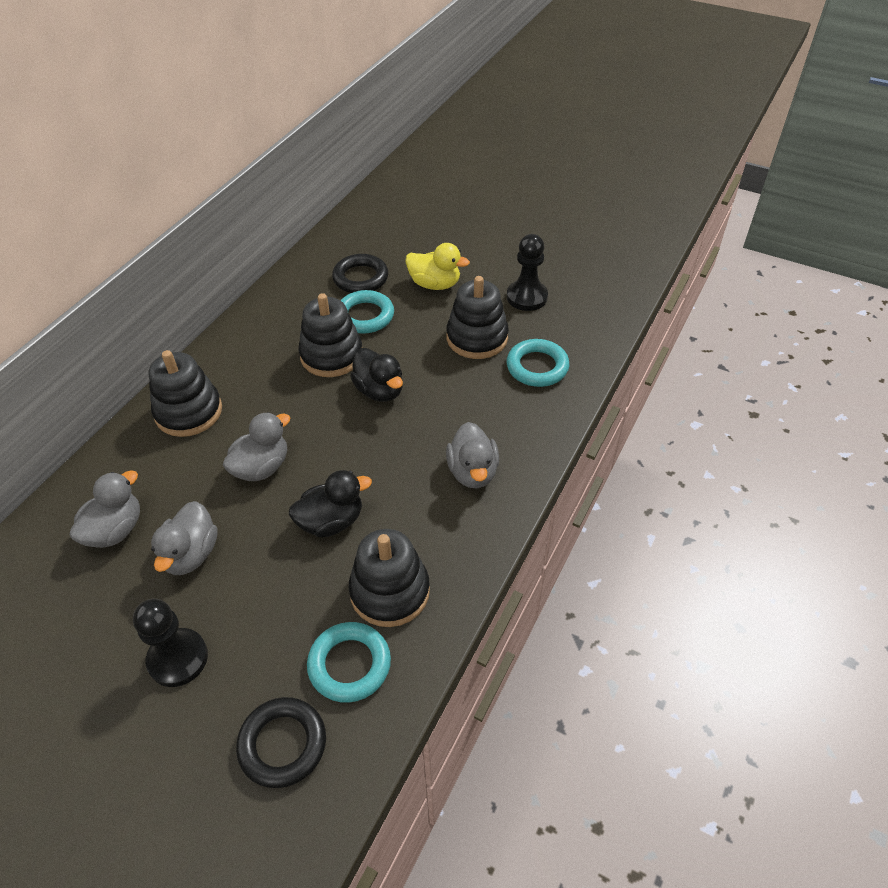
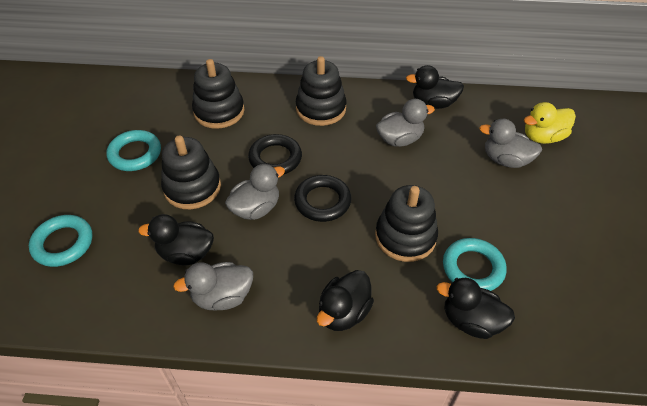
black duck: 2 -> 4
black pawn: 2 -> 0

